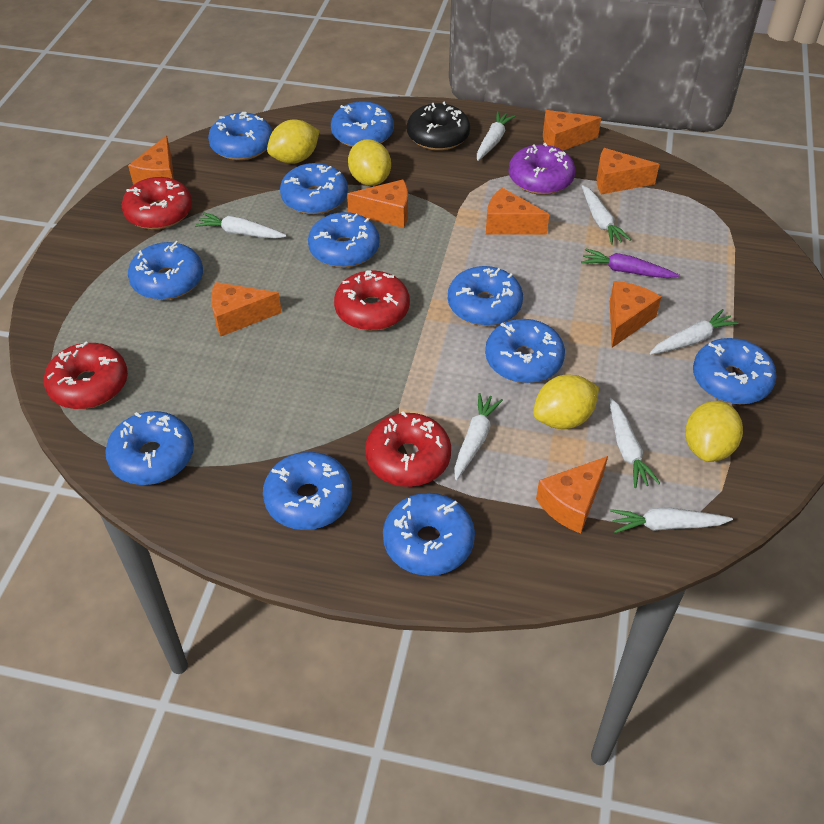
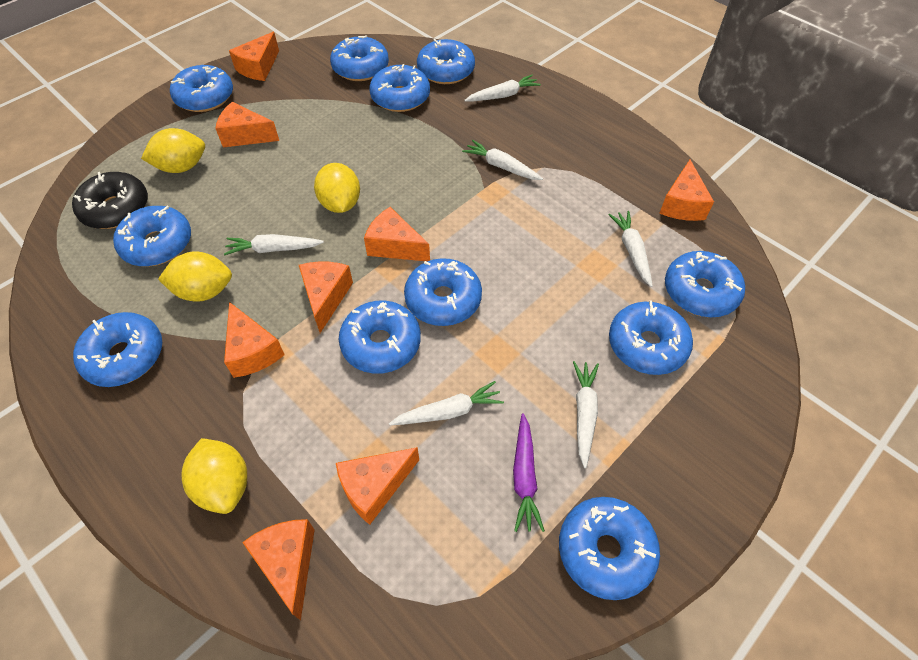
purple donut: 1 -> 0
red donut: 4 -> 0
white carrot: 7 -> 6

